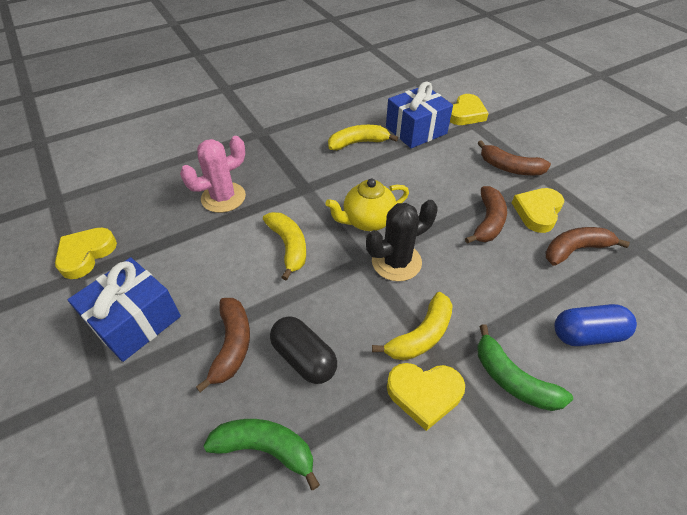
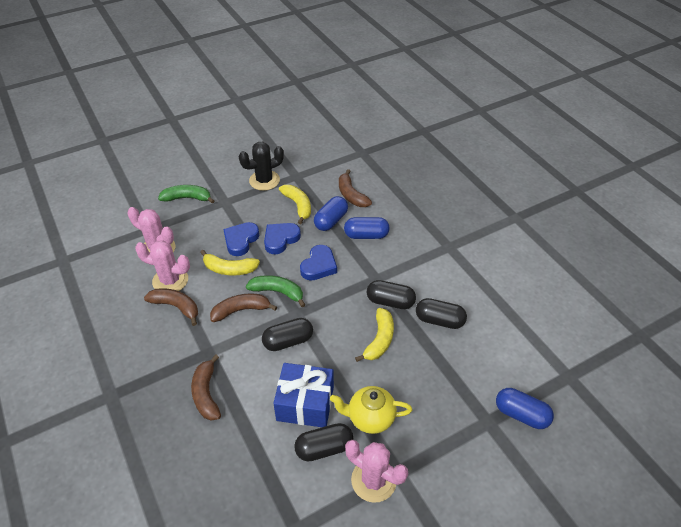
black capsule: 1 -> 4
blue capsule: 1 -> 3
blue gift: 2 -> 1
blue heart: 0 -> 3
pink cactus: 1 -> 3
yellow heart: 4 -> 0

